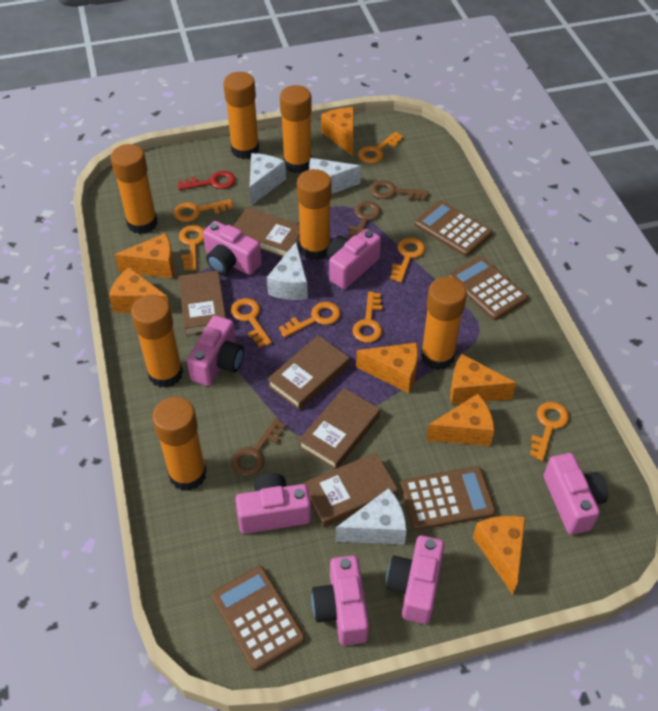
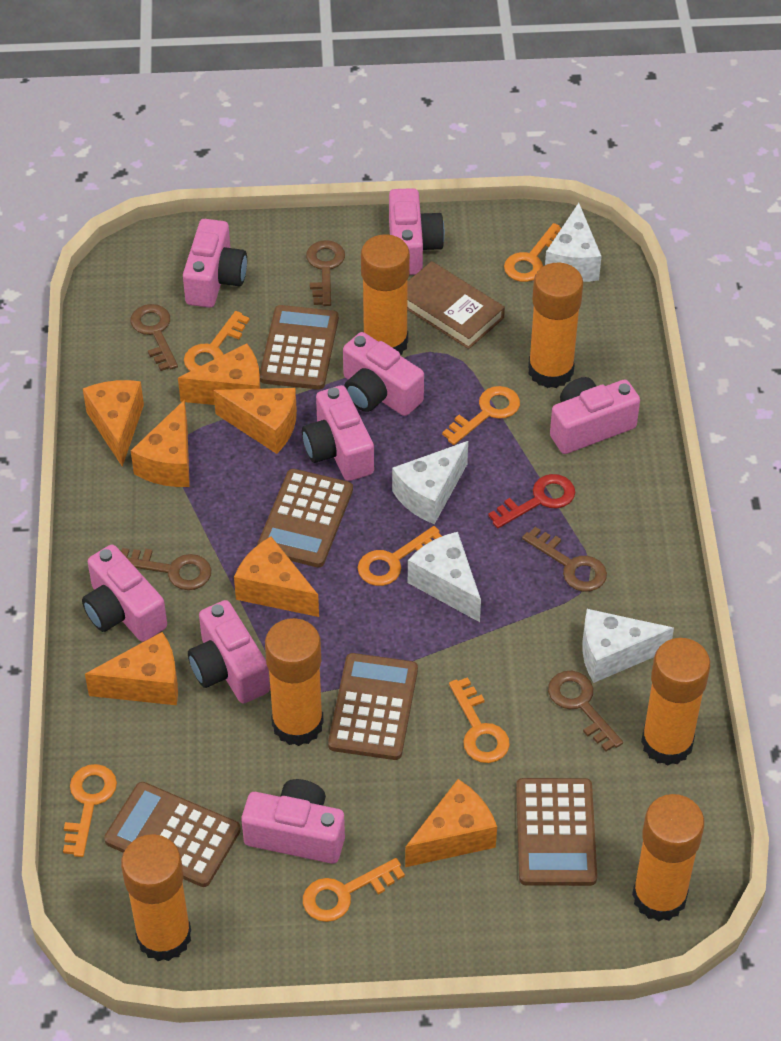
brown book: 5 -> 1
brown calculator: 4 -> 5
brown key: 3 -> 5
orange glue stick: 7 -> 6
orange key: 8 -> 7
pink camera: 7 -> 8

